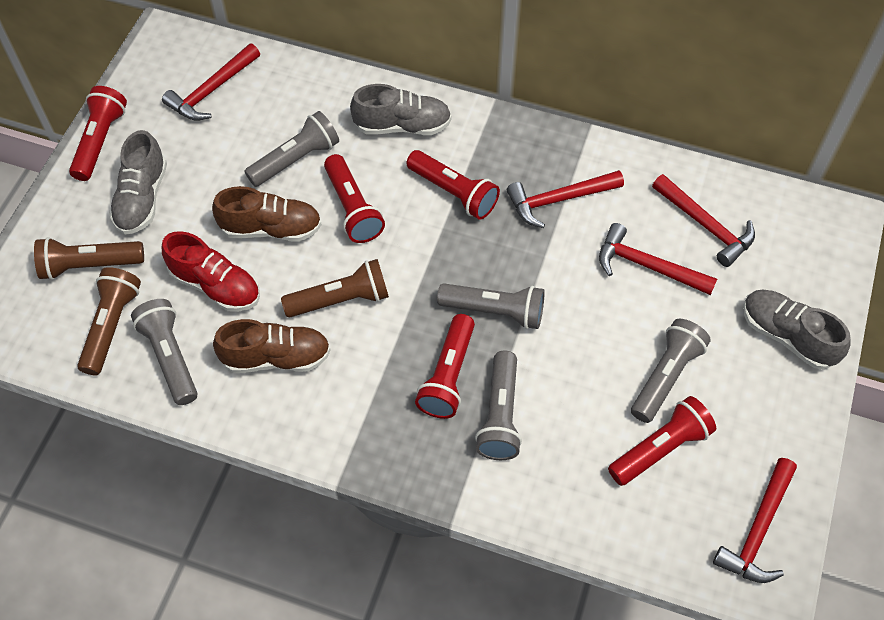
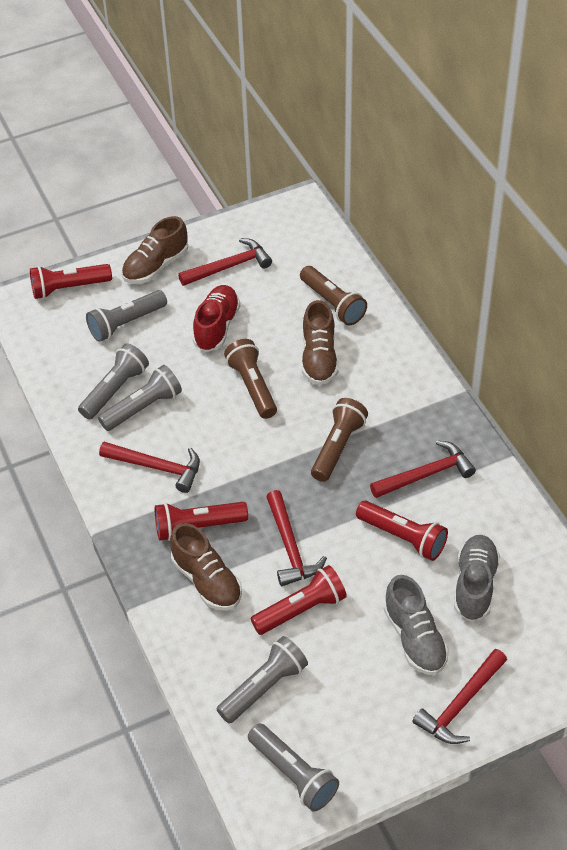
brown shoe: 2 -> 3
grey shoe: 3 -> 2
red flashlight: 5 -> 4

